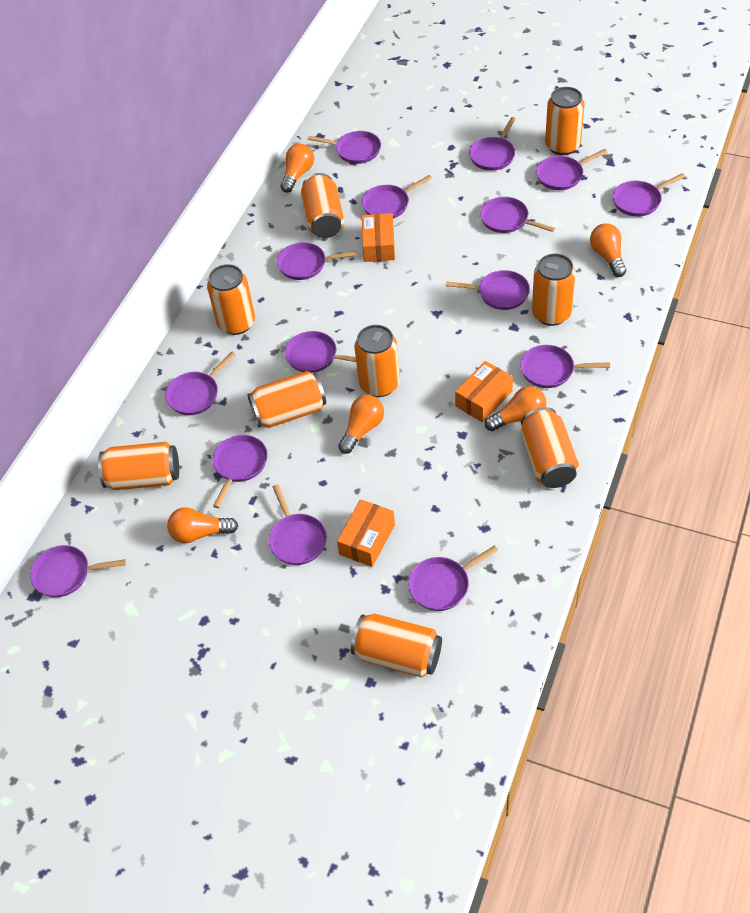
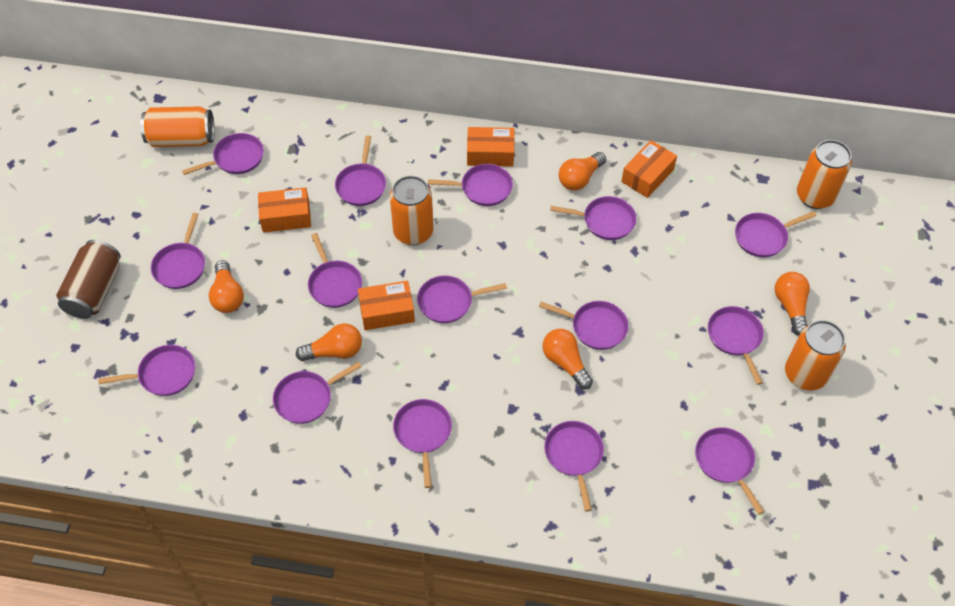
brown can: 0 -> 1
orange box: 3 -> 4
orange can: 9 -> 4

